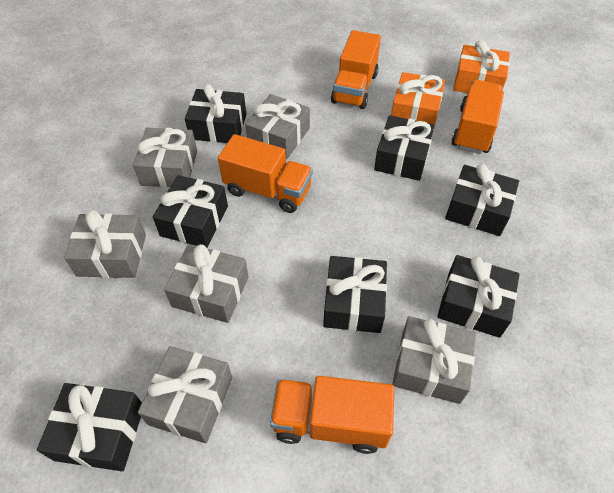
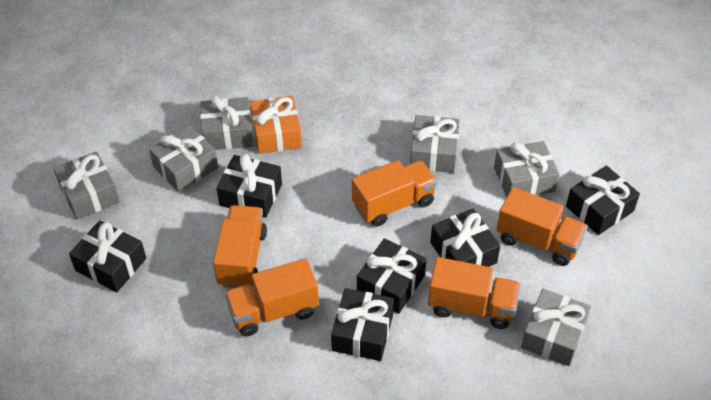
black gift: 7 -> 6
orange gift: 2 -> 1
orange truck: 4 -> 5

